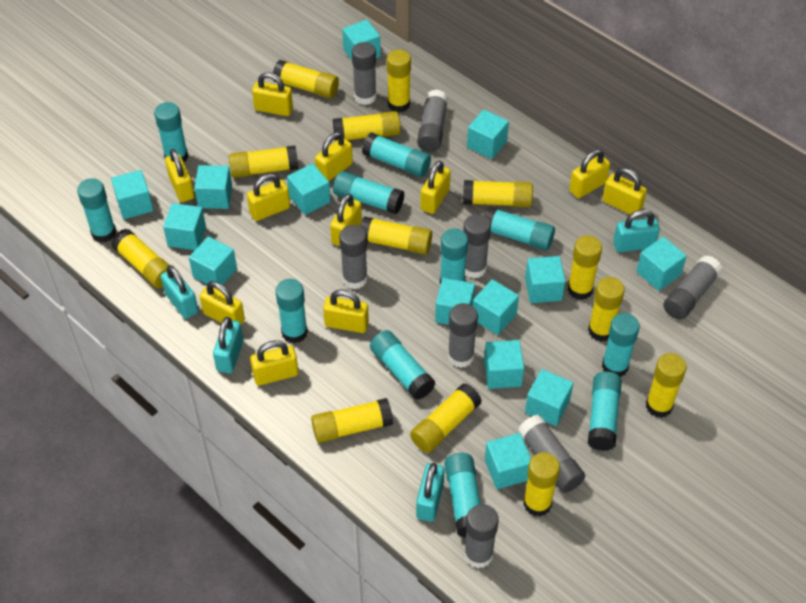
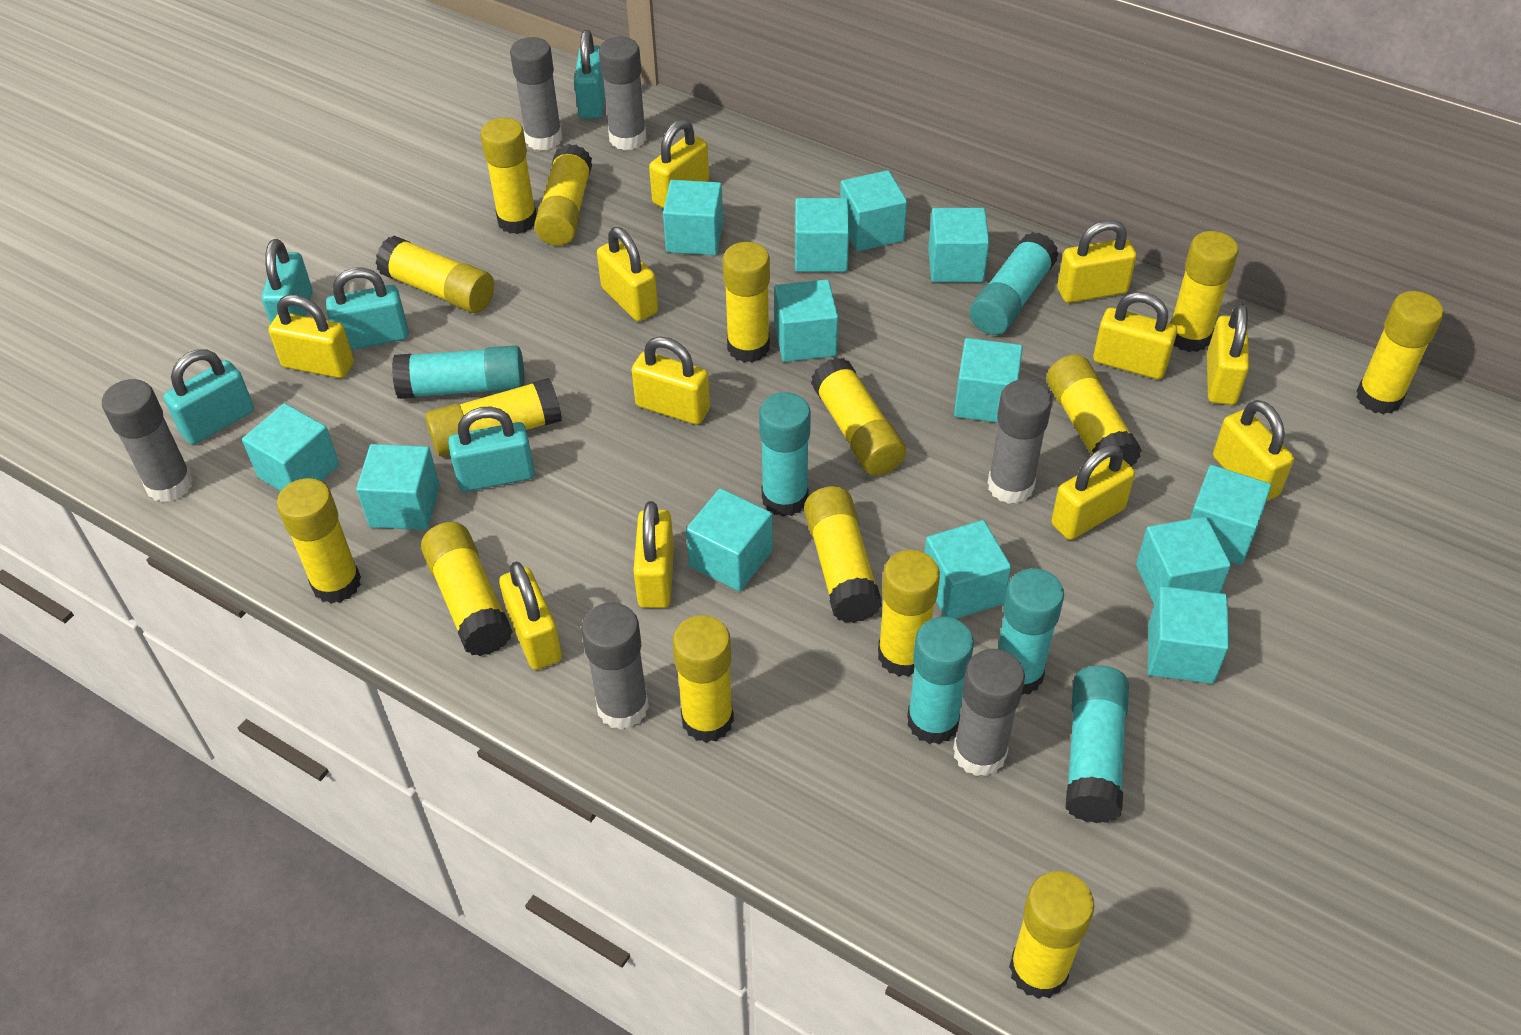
grey glue stick: 8 -> 6
turquoise cube: 14 -> 13
turquoise glue stick: 11 -> 6
turquoise padlock: 4 -> 5
yellow glue stick: 13 -> 15

